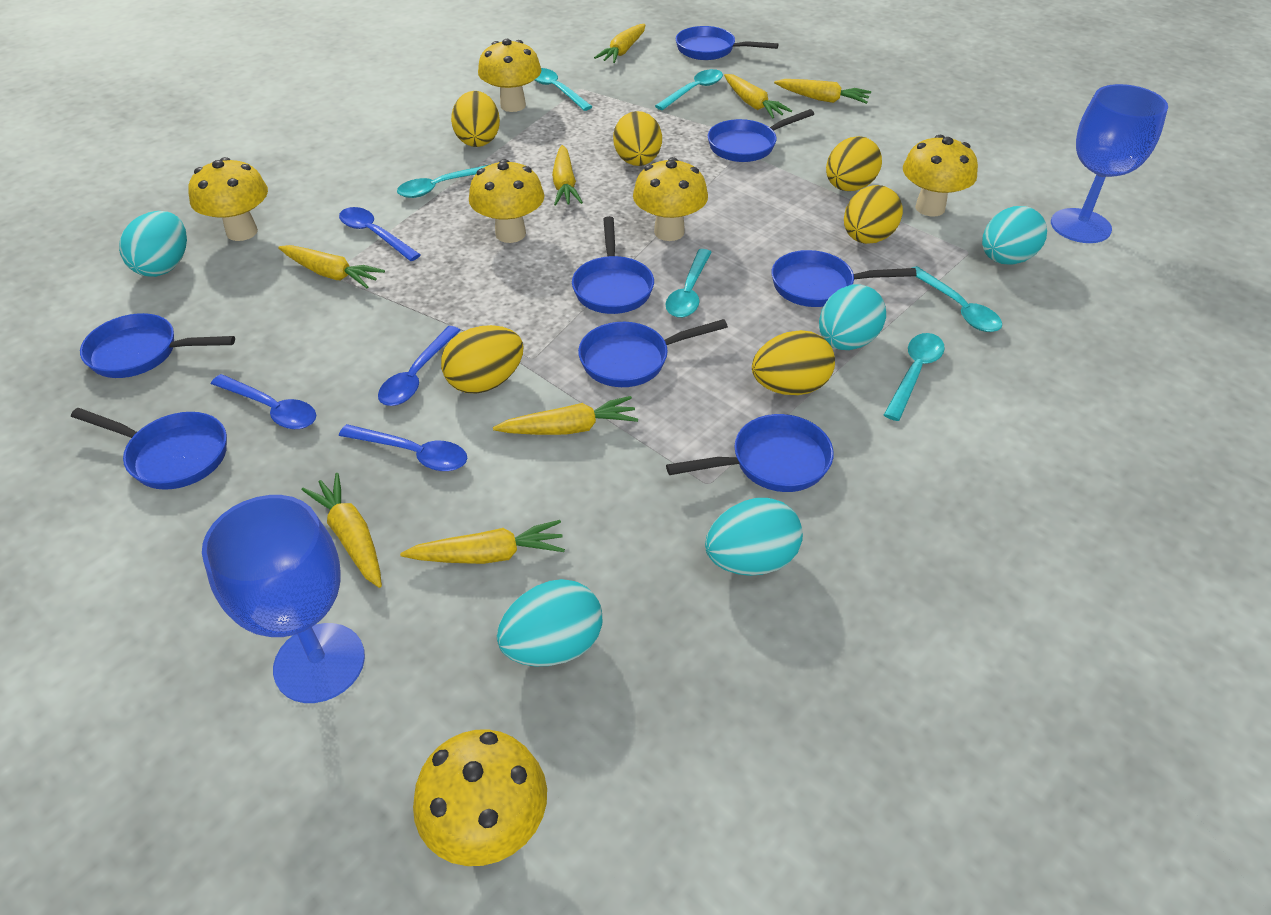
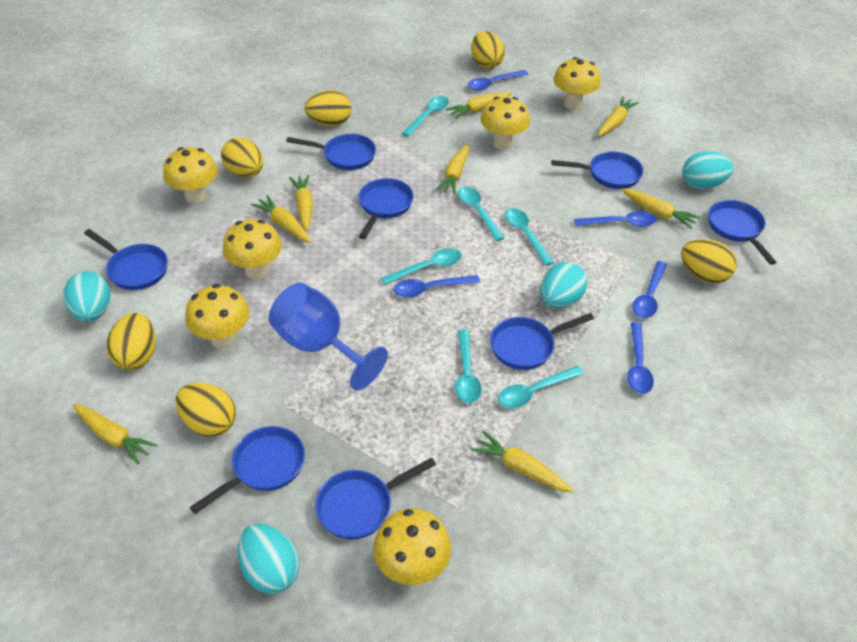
blue goblet: 2 -> 1
blue spoon: 4 -> 5
turquoise egg: 5 -> 4

